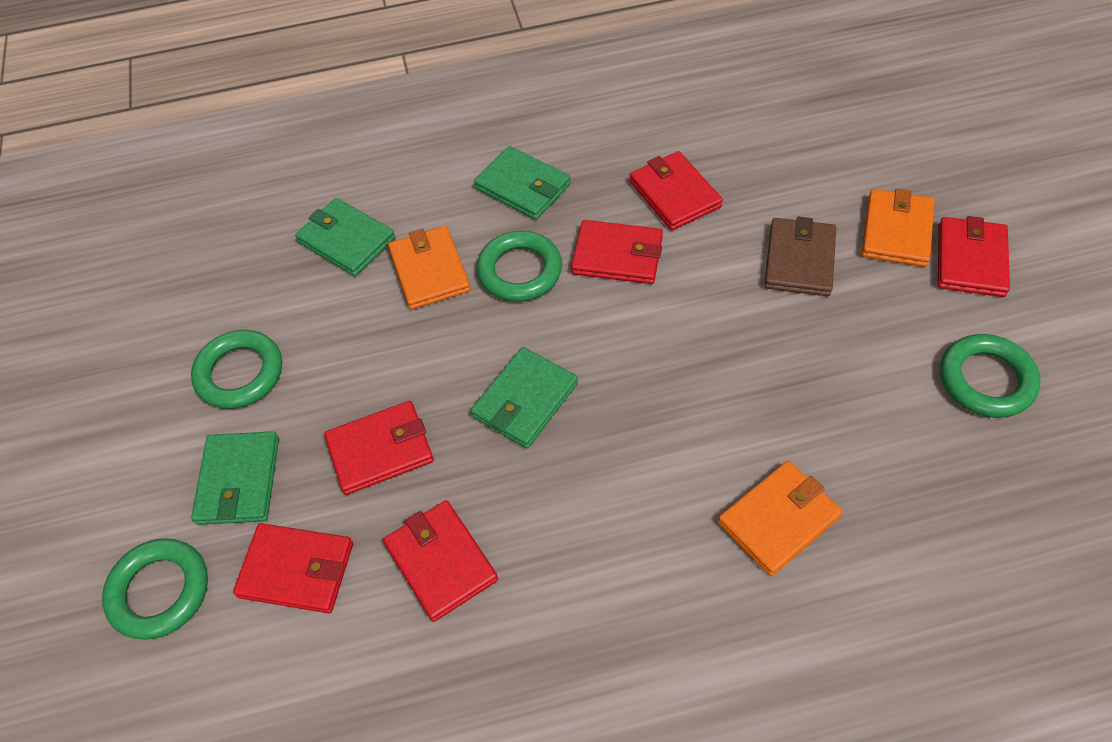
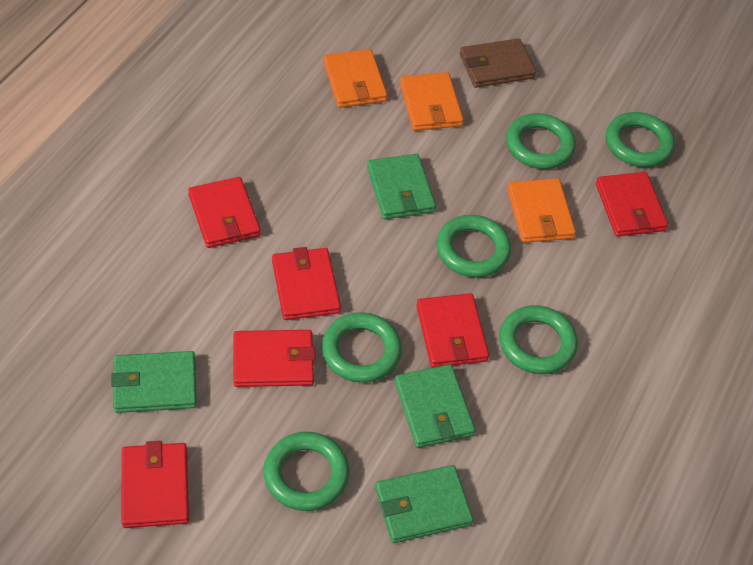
green ring: 4 -> 6

